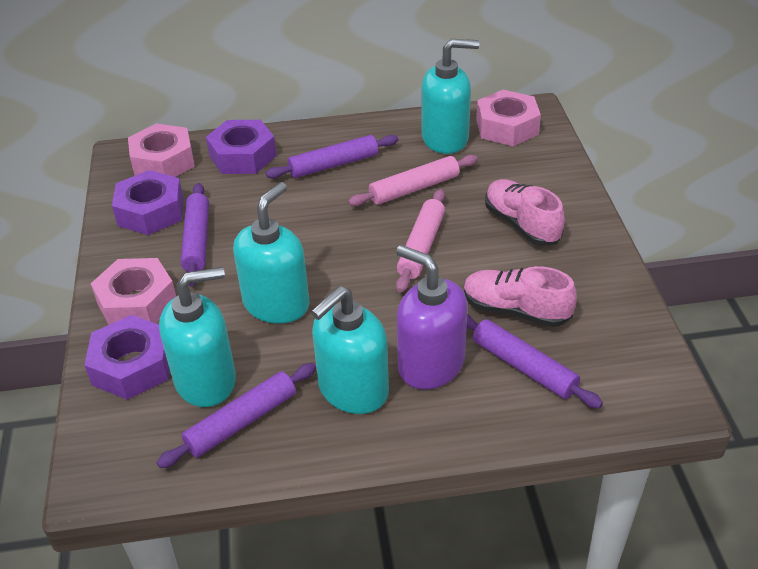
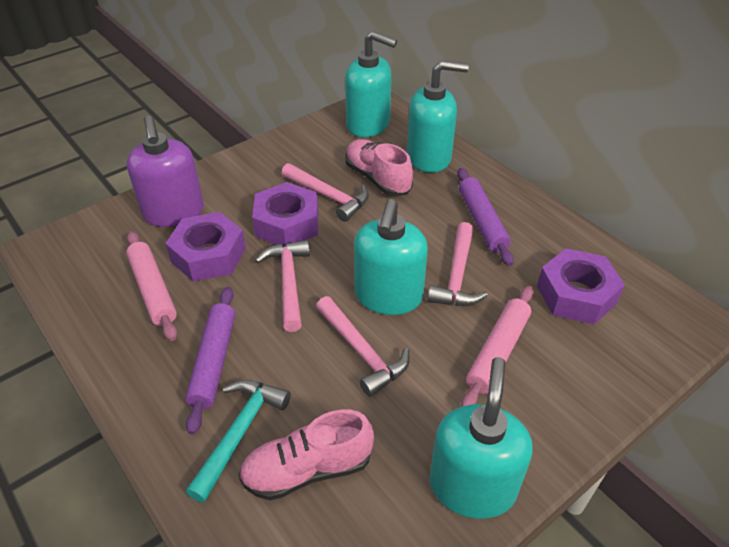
pink hammer: 0 -> 4
pink nut: 3 -> 0
purple rolling pin: 4 -> 2
turquoise hammer: 0 -> 1

